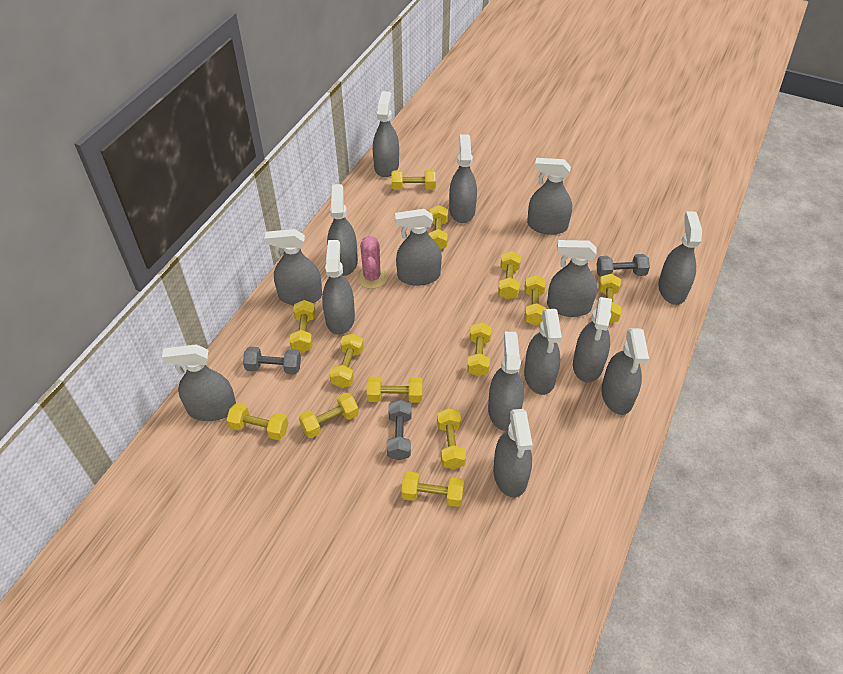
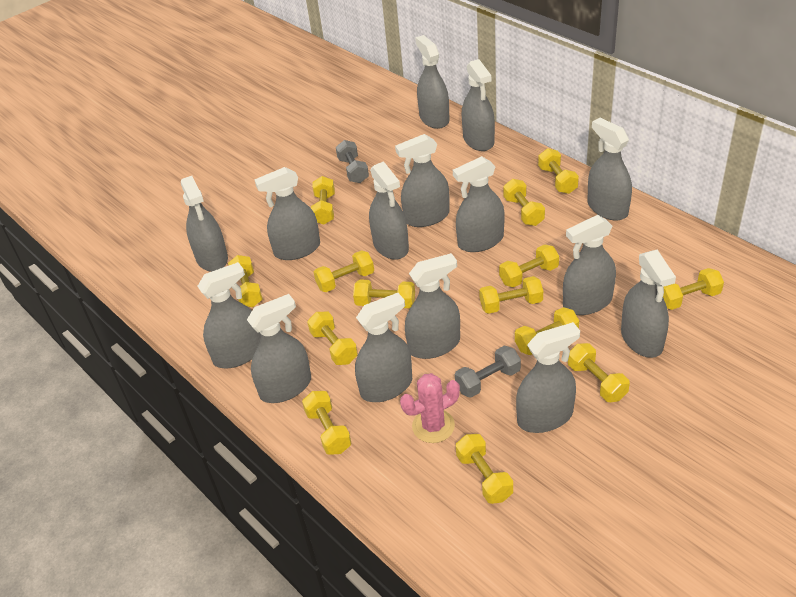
grey dumbbell: 3 -> 2
yellow dumbbell: 13 -> 14

